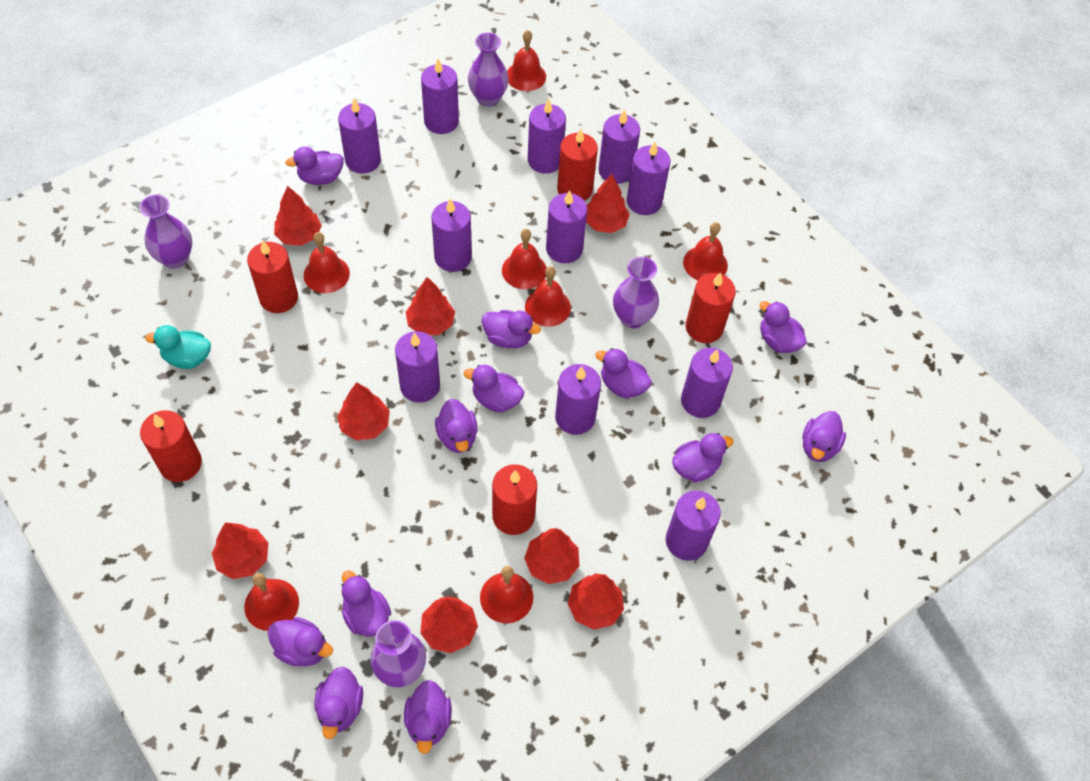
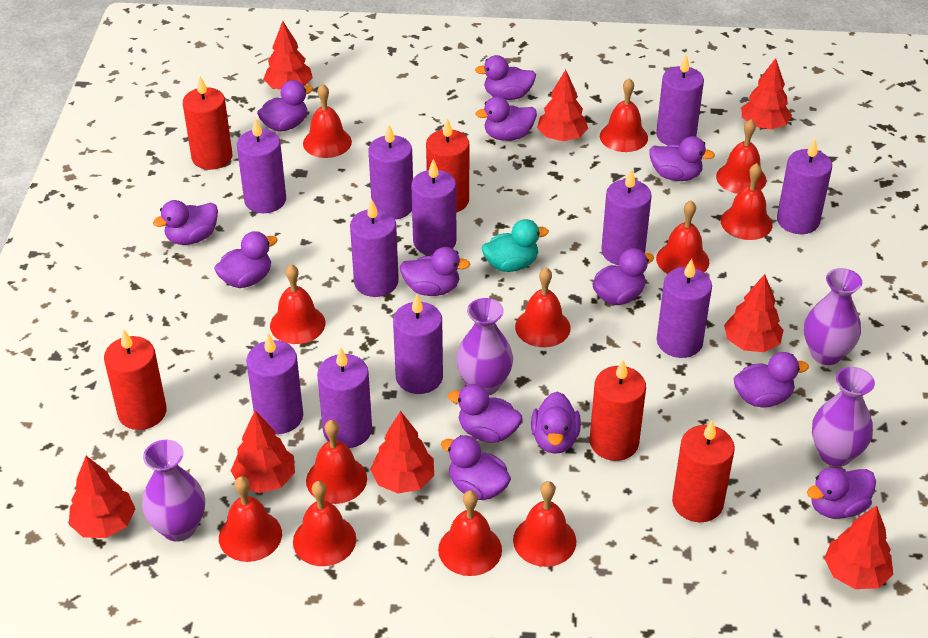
purple duck: 12 -> 13
red bell: 7 -> 12

